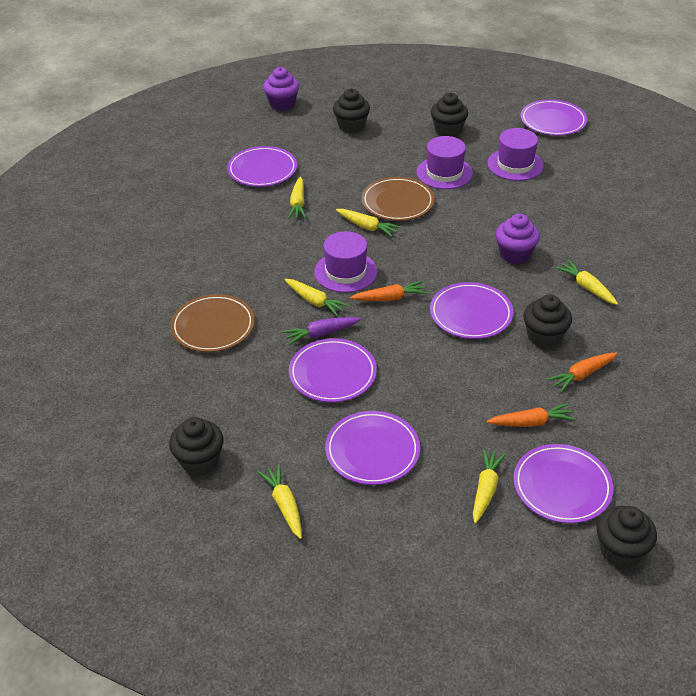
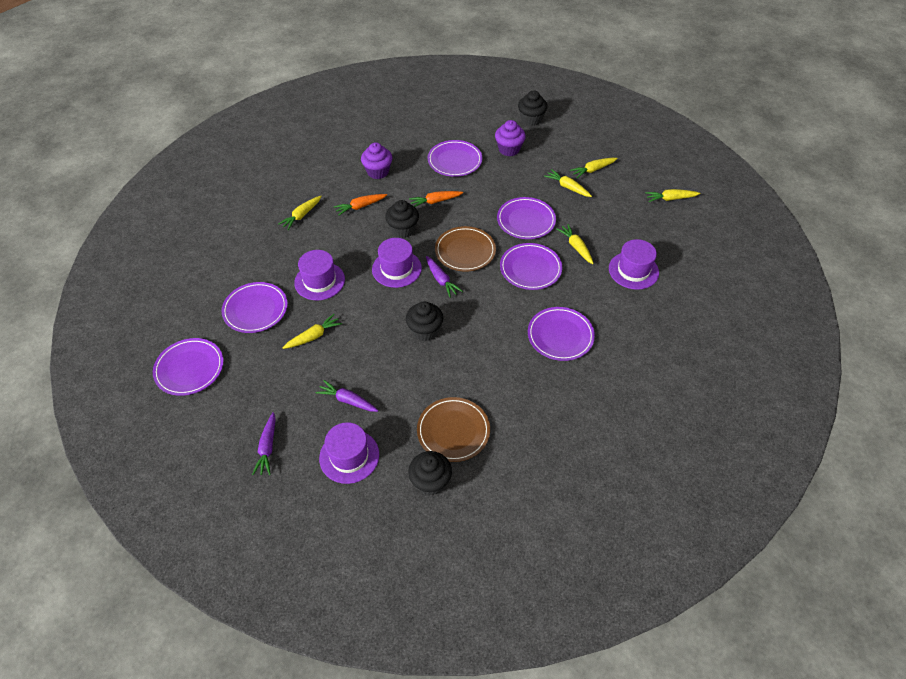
black cupcake: 5 -> 4
orange carrot: 3 -> 2
purple carrot: 1 -> 3
purple hat: 3 -> 4

